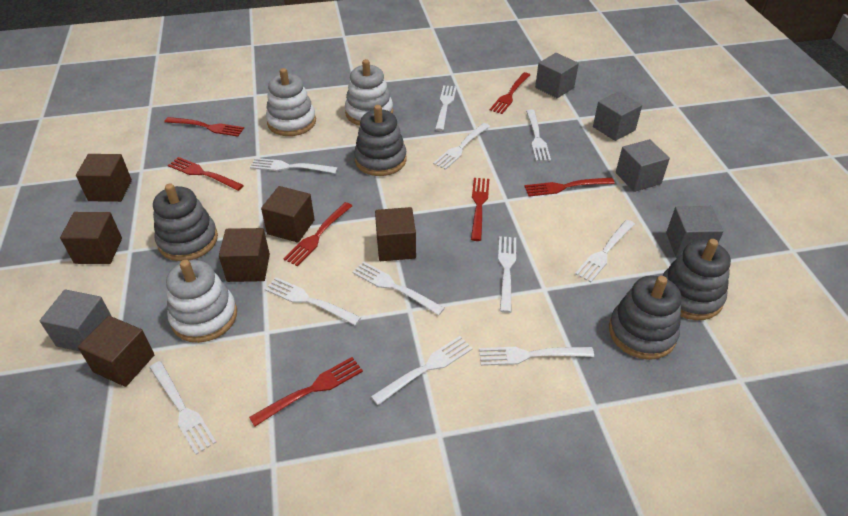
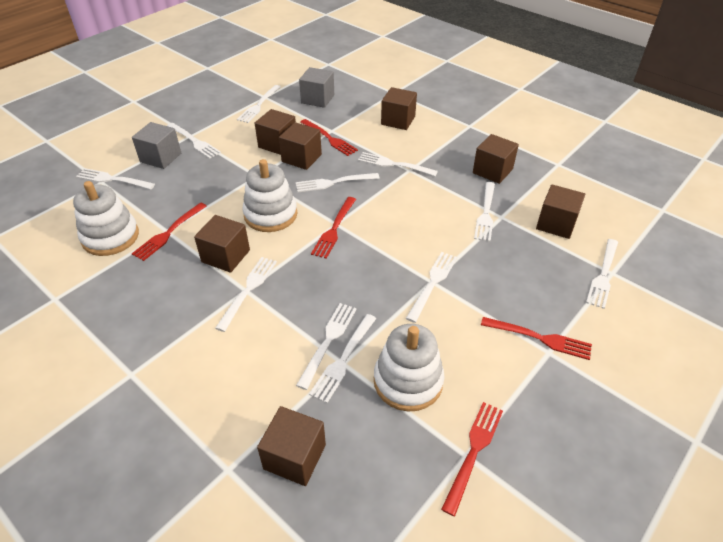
brown cube: 6 -> 7
grey cube: 5 -> 2
grey stacking toy: 4 -> 0
red fork: 7 -> 5

